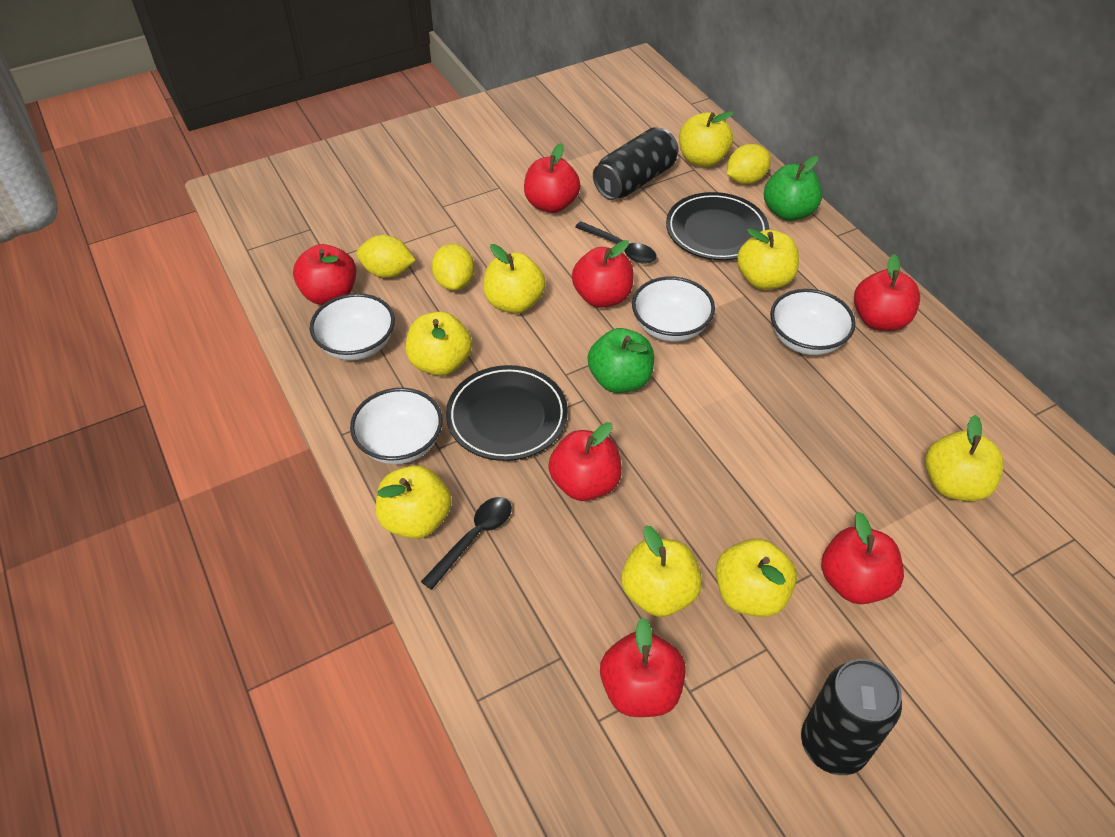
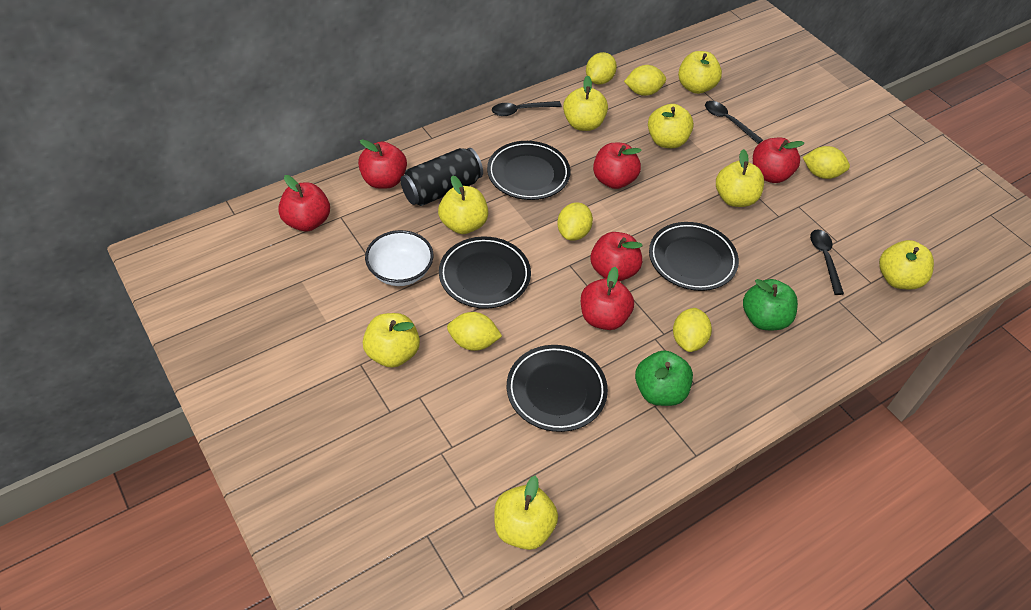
black can: 2 -> 1
black plate: 2 -> 4
black spoon: 2 -> 3
red apple: 7 -> 6
white bowl: 4 -> 1
yellow lemon: 3 -> 6

